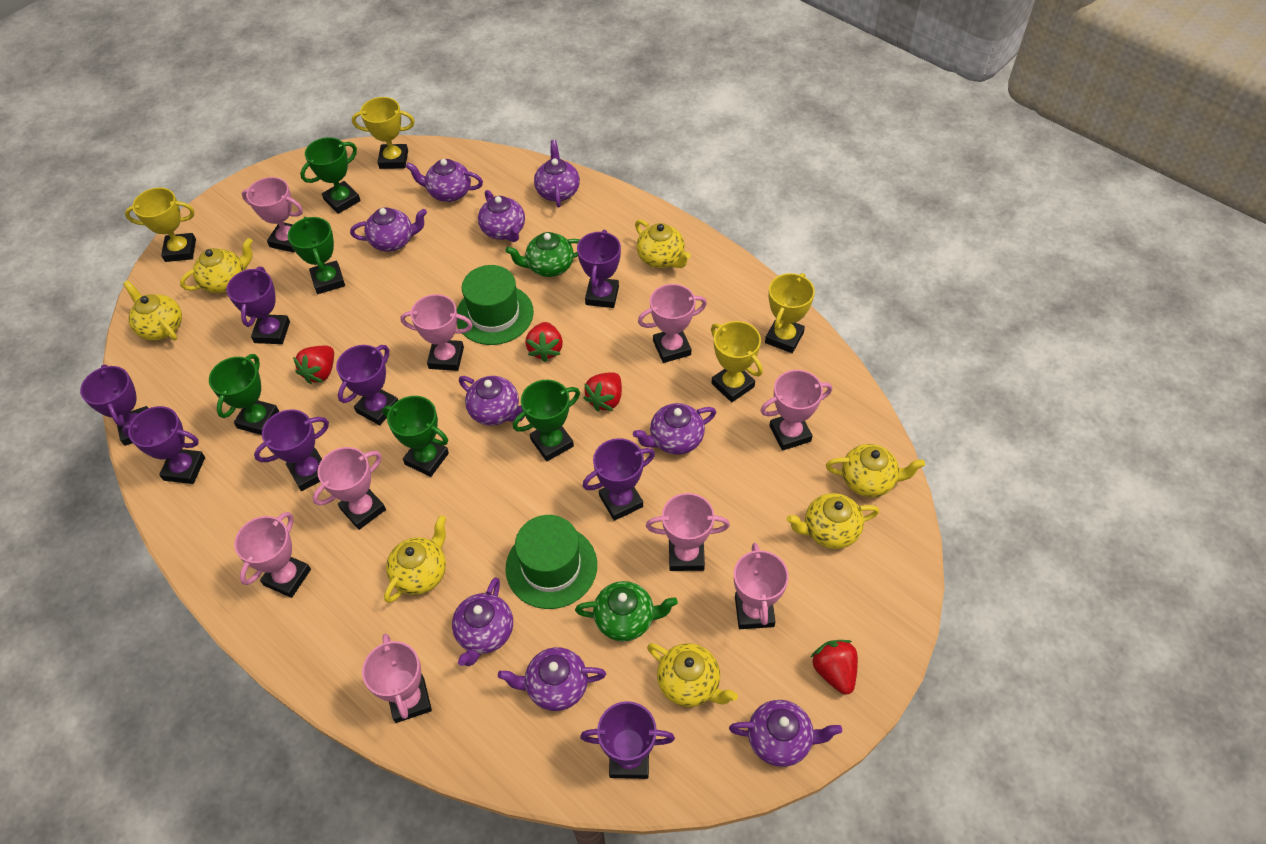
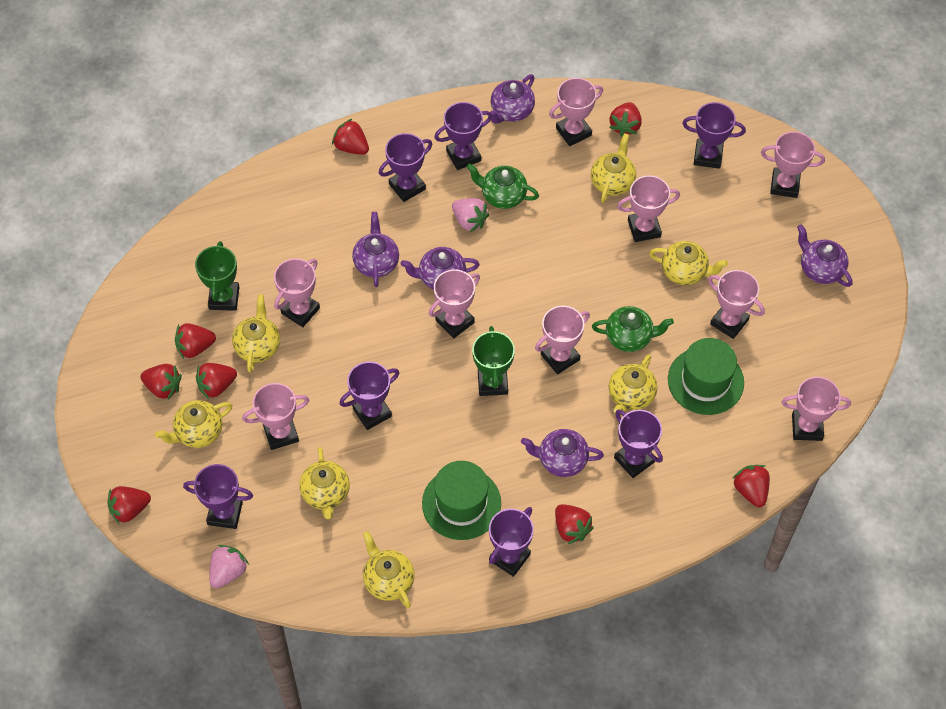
green trophy: 5 -> 2
pink strawberry: 0 -> 2
purple teapot: 9 -> 5
purple trophy: 8 -> 7
red strawberry: 4 -> 8
yellow trophy: 4 -> 0

